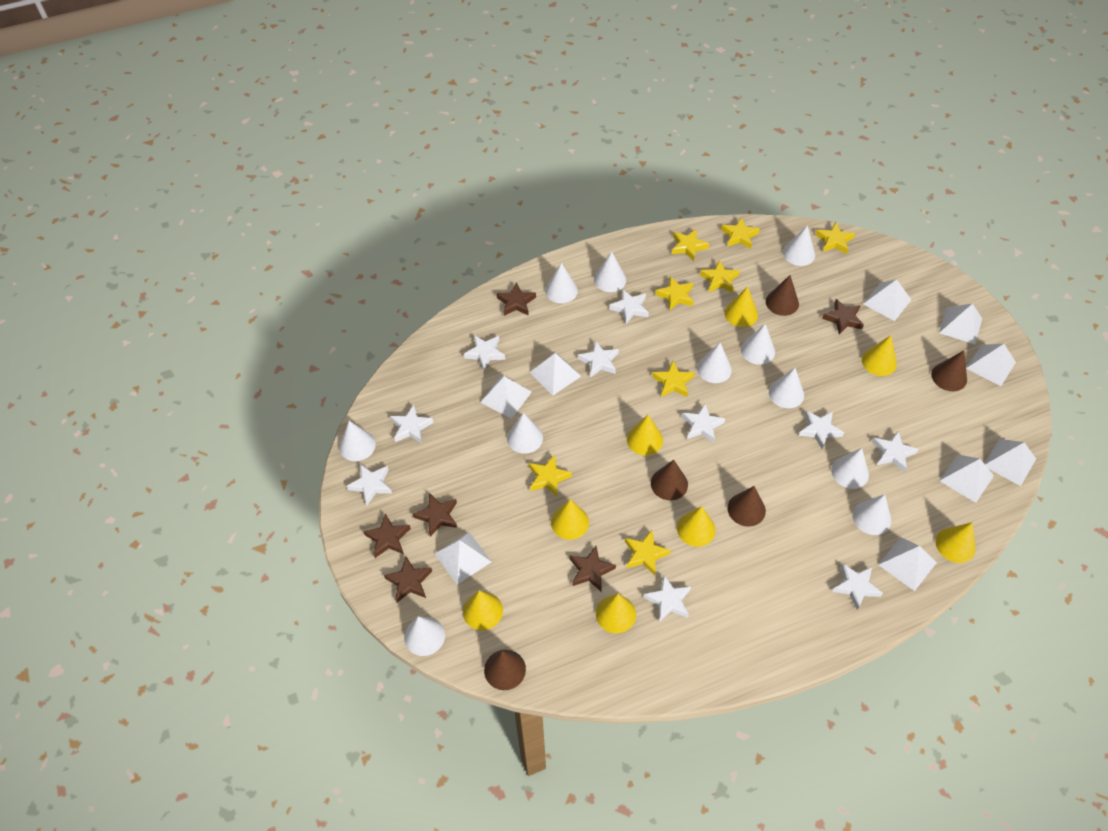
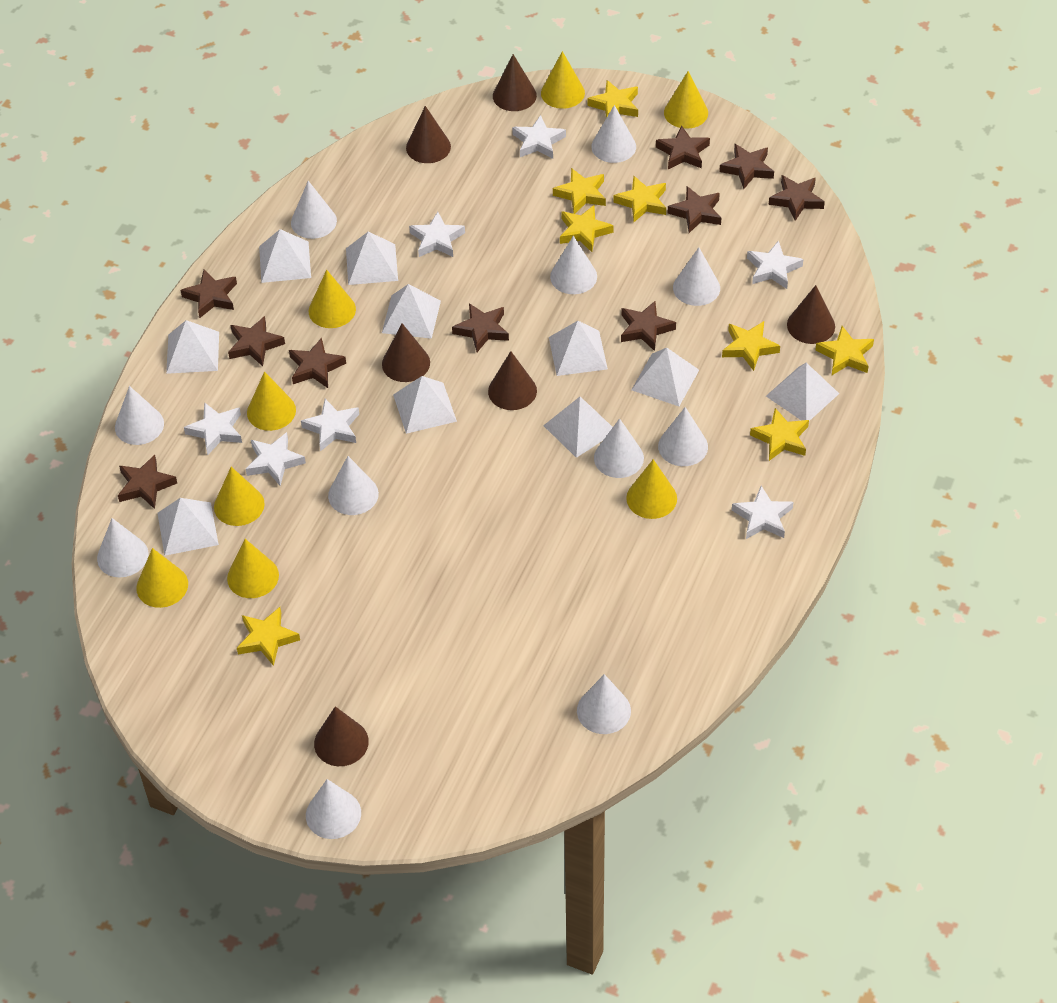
brown cone: 5 -> 6
brown star: 6 -> 10
white pyramid: 9 -> 10
white star: 10 -> 7

